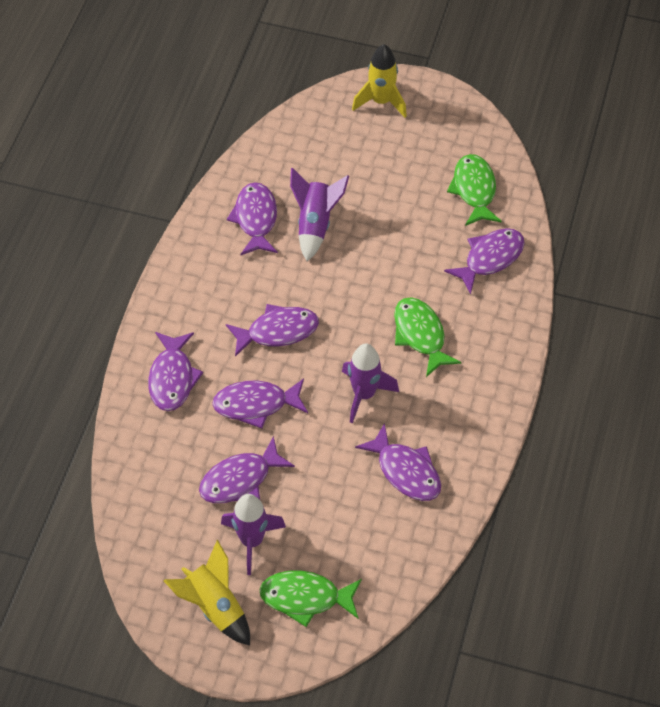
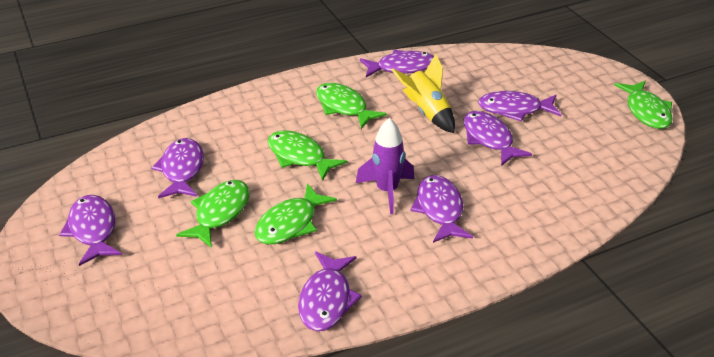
green fish: 3 -> 5
purple rocket: 3 -> 1
yellow rocket: 2 -> 1

